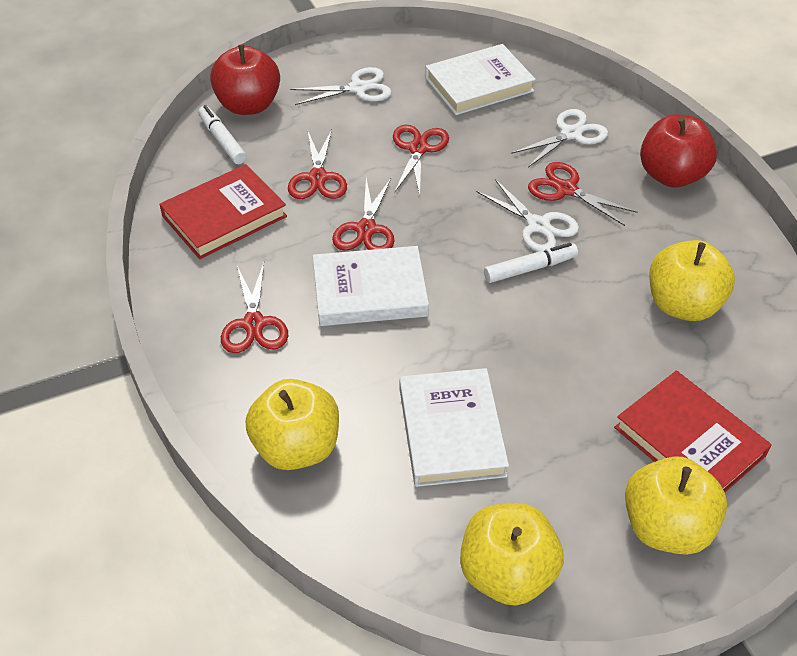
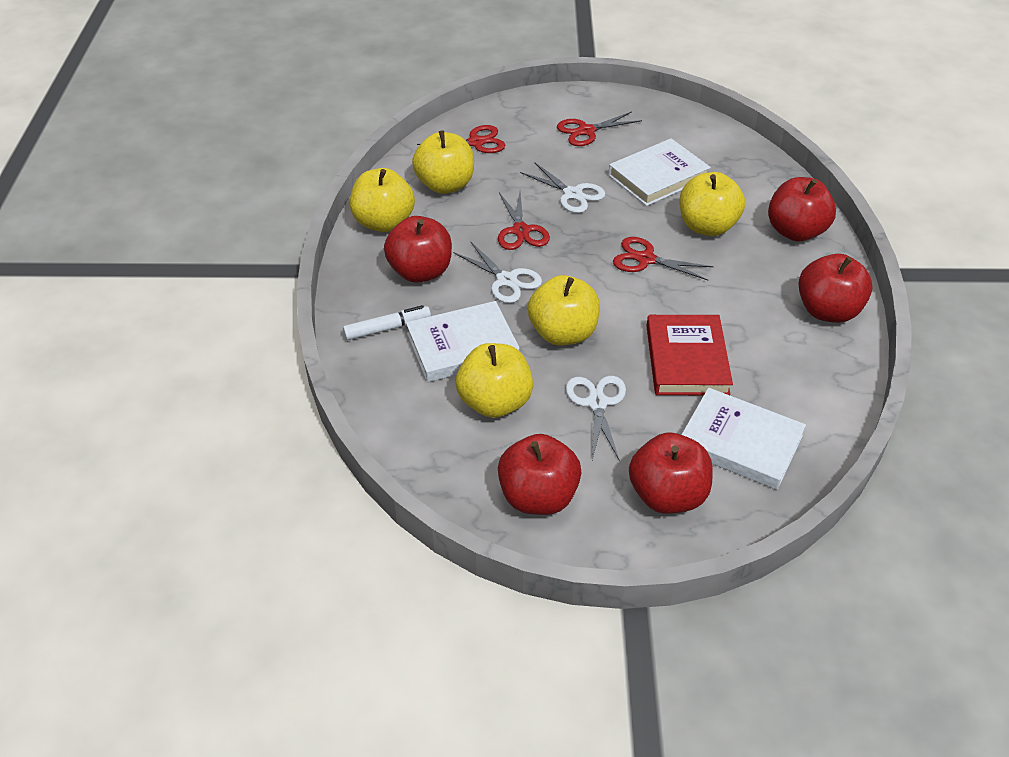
red apple: 2 -> 5
red book: 2 -> 1
red scissors: 5 -> 4
white marker: 2 -> 1
yellow apple: 4 -> 5

